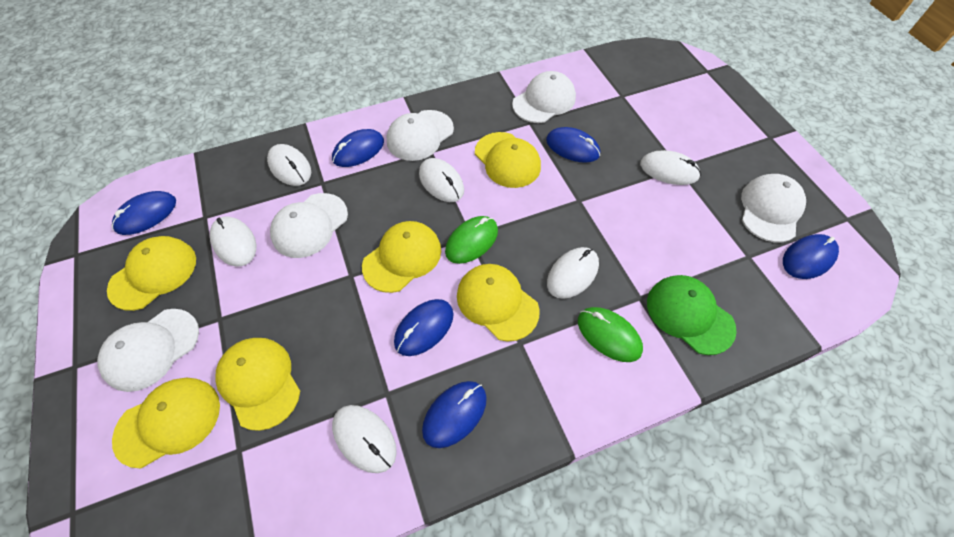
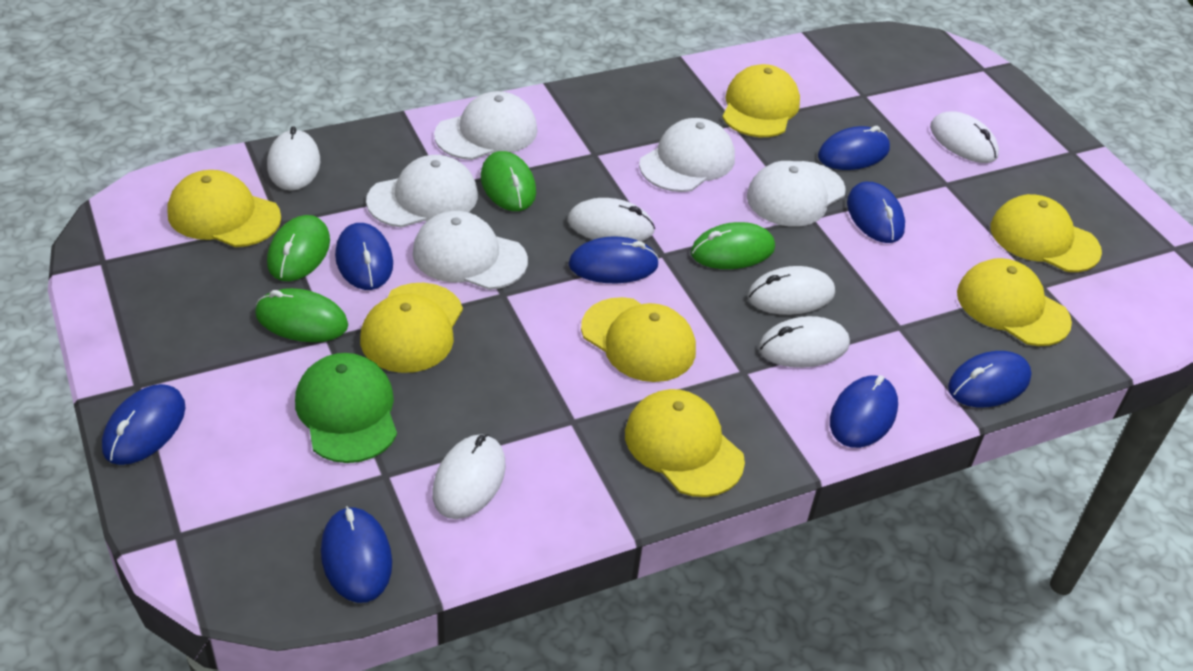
blue mouse: 6 -> 8
green mouse: 2 -> 4
yellow cap: 6 -> 7

